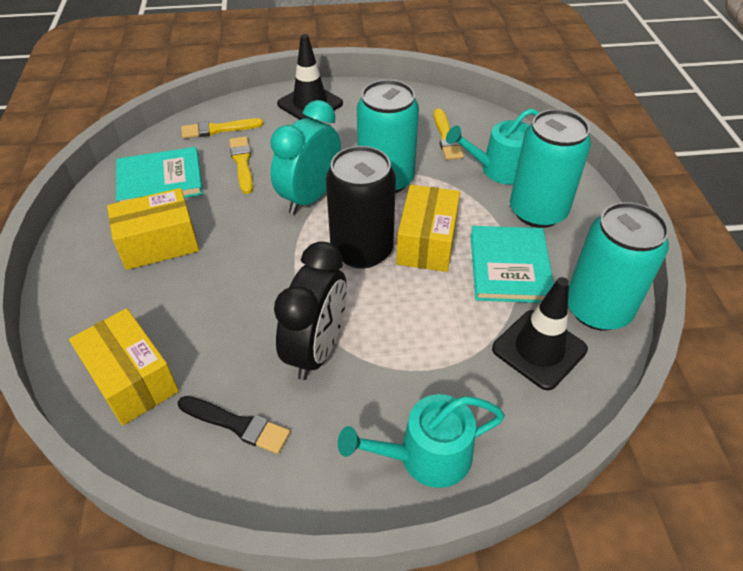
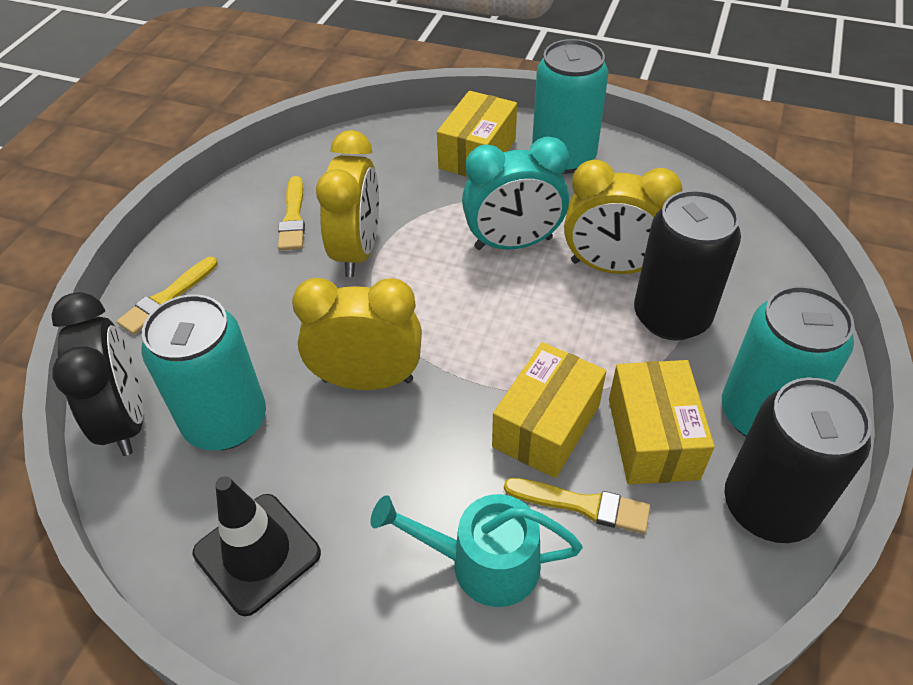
black brush: 1 -> 0
black can: 1 -> 2
black traffic cone: 2 -> 1
turquoise book: 2 -> 0
turquoise watering can: 2 -> 1
yellow clock: 0 -> 3

